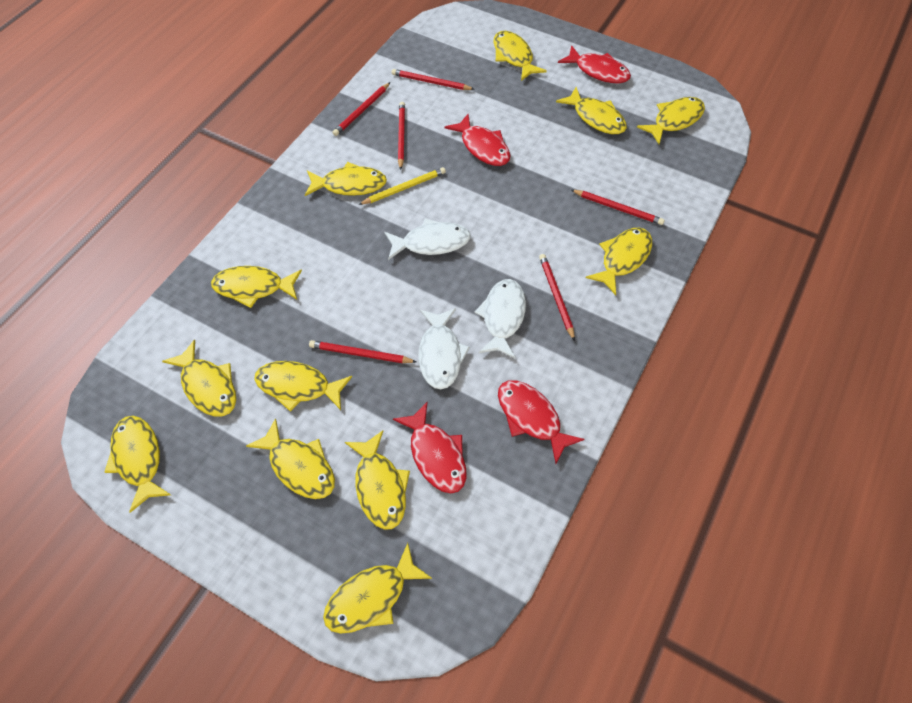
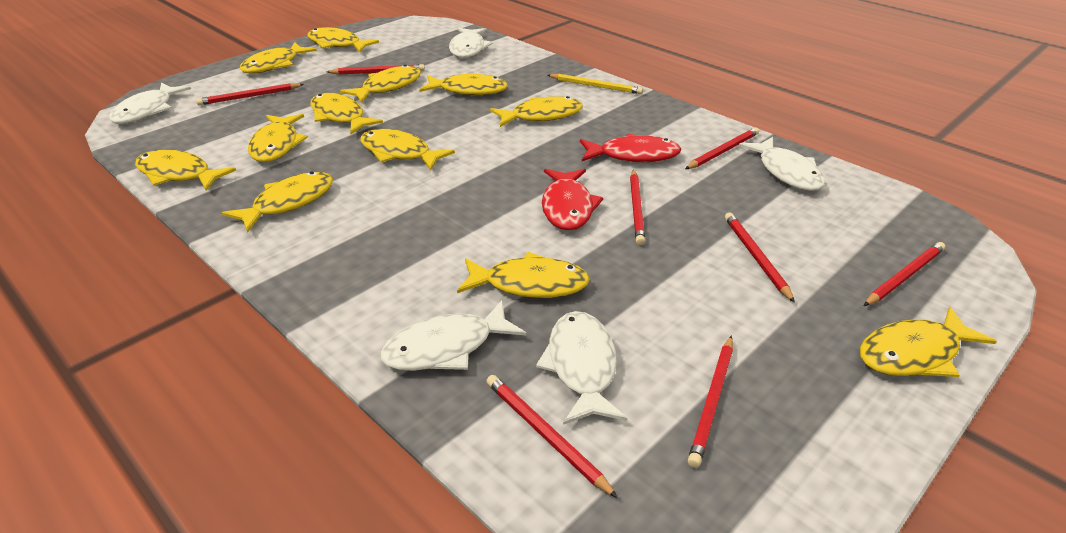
red fish: 4 -> 2
red pencil: 6 -> 8
white fish: 3 -> 5

